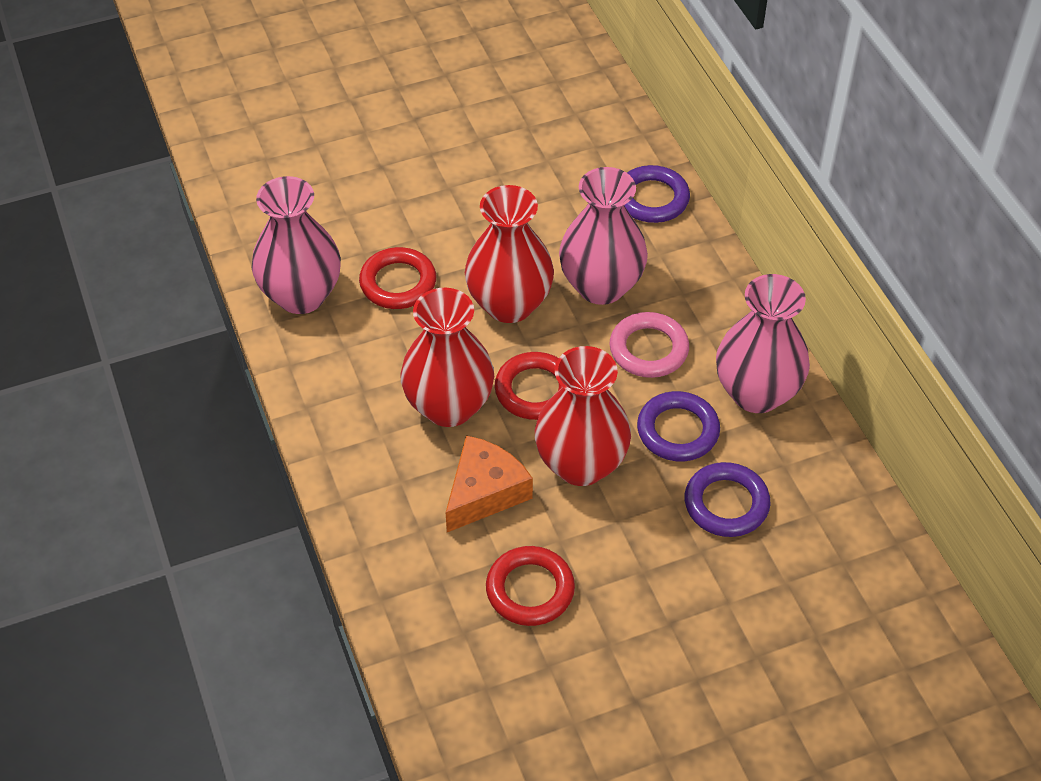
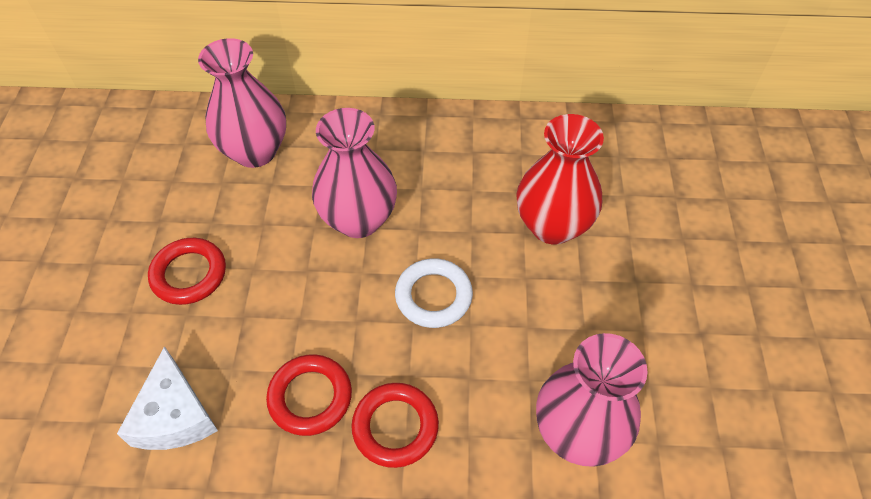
orange cheese: 1 -> 0
pink ring: 1 -> 0
purple ring: 3 -> 0
red vase: 3 -> 1
white cheese: 0 -> 1
white ring: 0 -> 1

